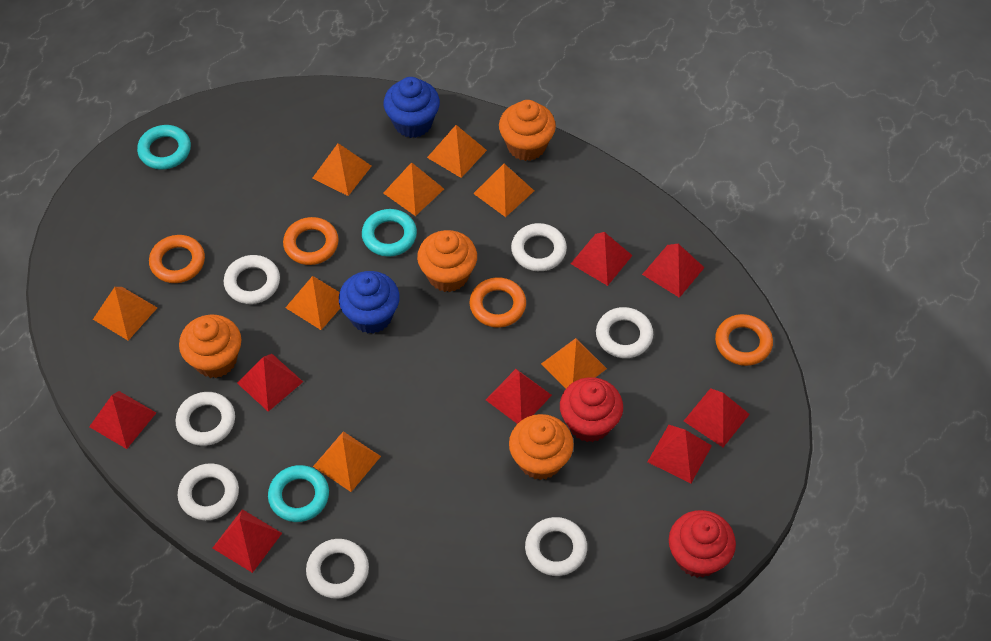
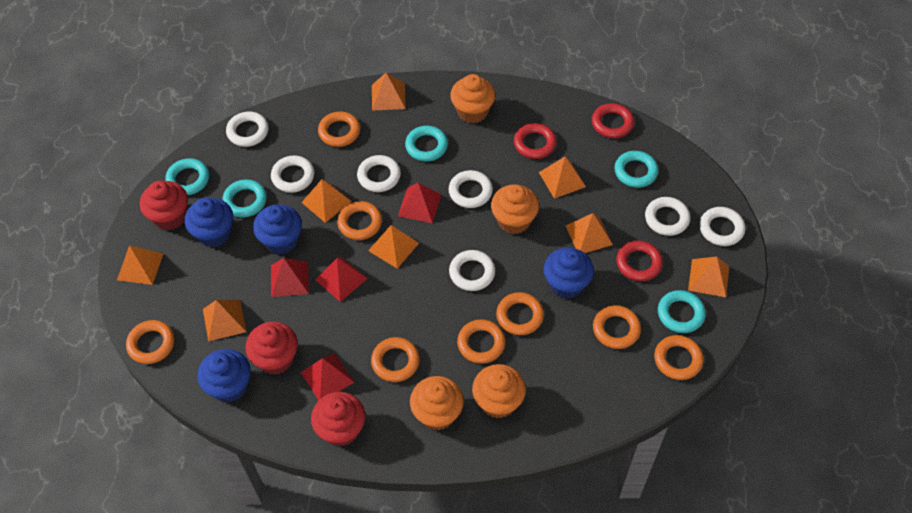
blue cupcake: 2 -> 4
orange ring: 4 -> 8
red cupcake: 2 -> 3
red pyramid: 8 -> 4
red ring: 0 -> 3
turquoise ring: 3 -> 5

